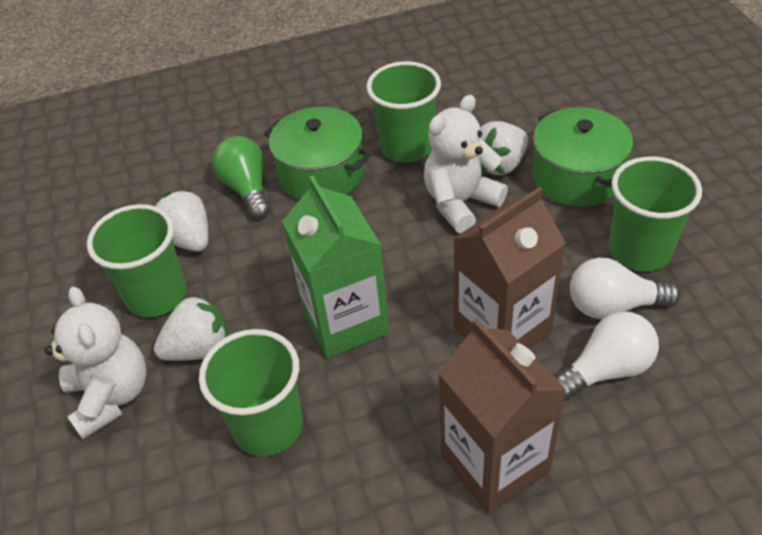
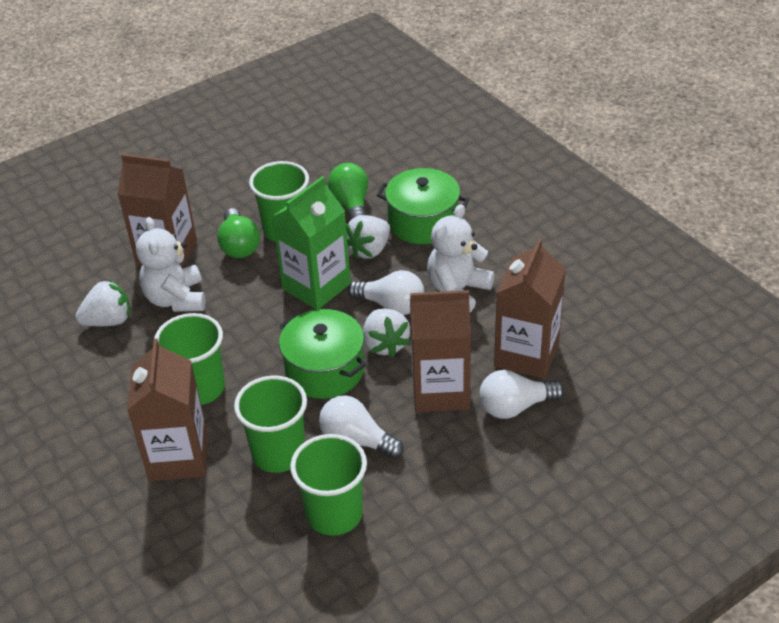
brown carton: 2 -> 4
green light bulb: 1 -> 2
white light bulb: 2 -> 3

